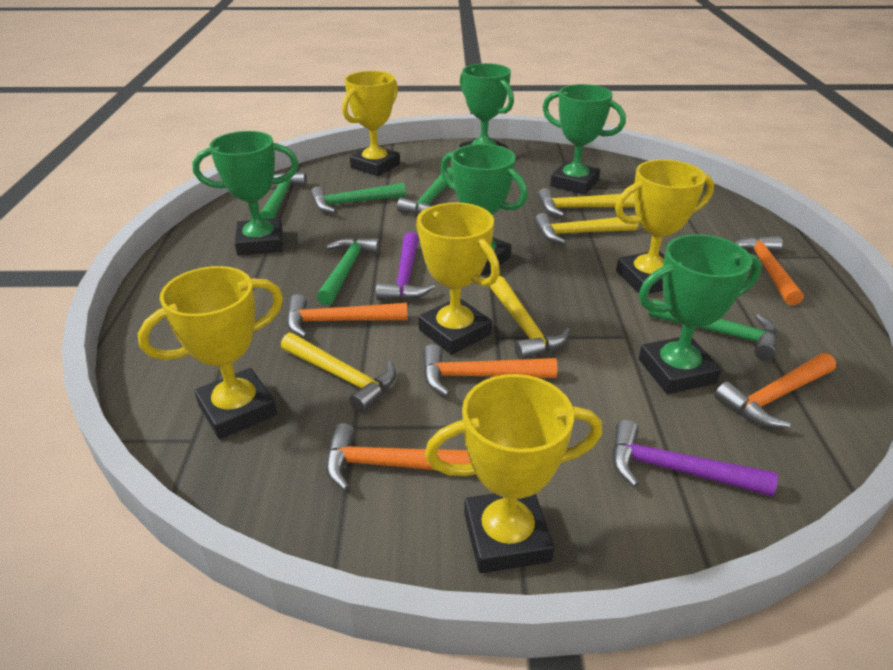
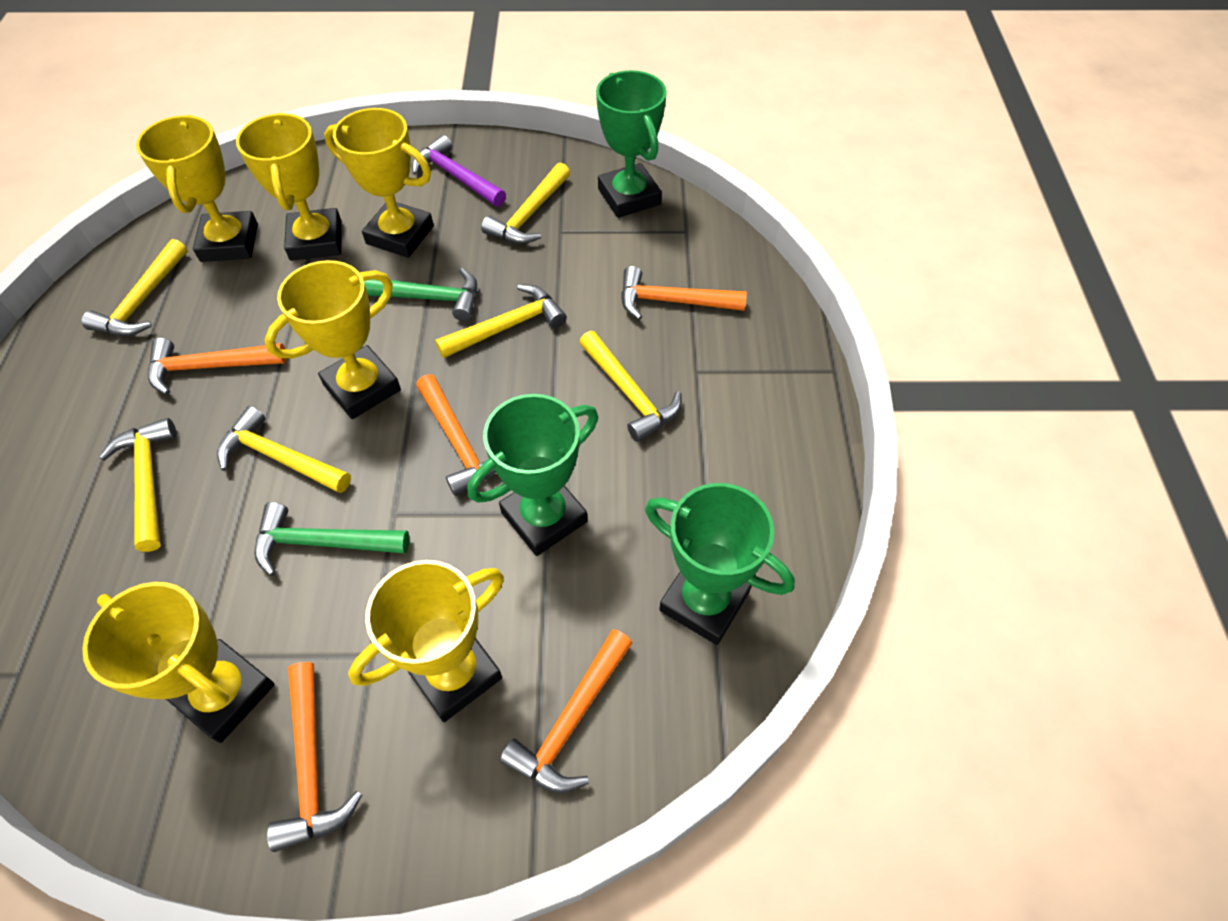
green hammer: 5 -> 2
green trophy: 5 -> 3
purple hammer: 2 -> 1
yellow hammer: 4 -> 6
yellow trophy: 5 -> 6

